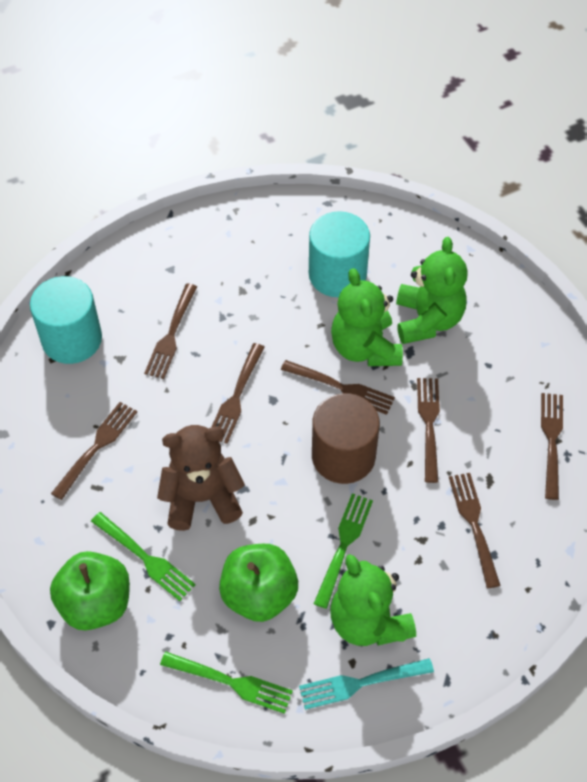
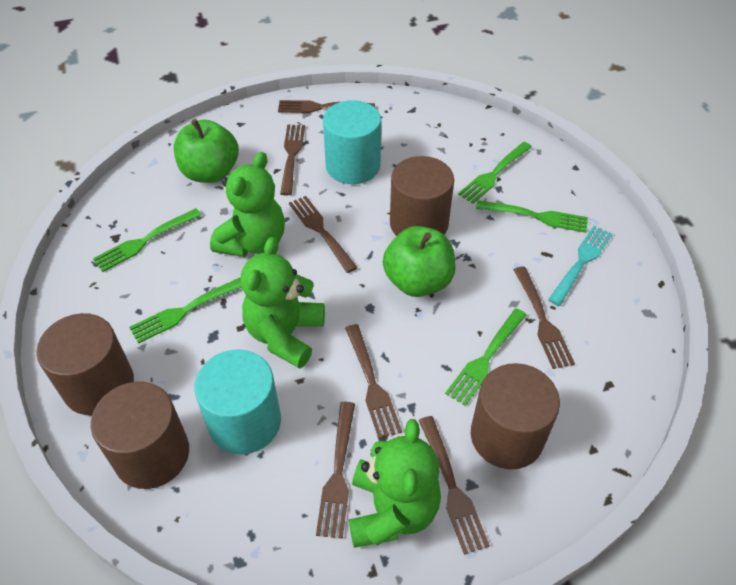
brown cylinder: 1 -> 4
brown teddy bear: 1 -> 0
green fork: 3 -> 5

